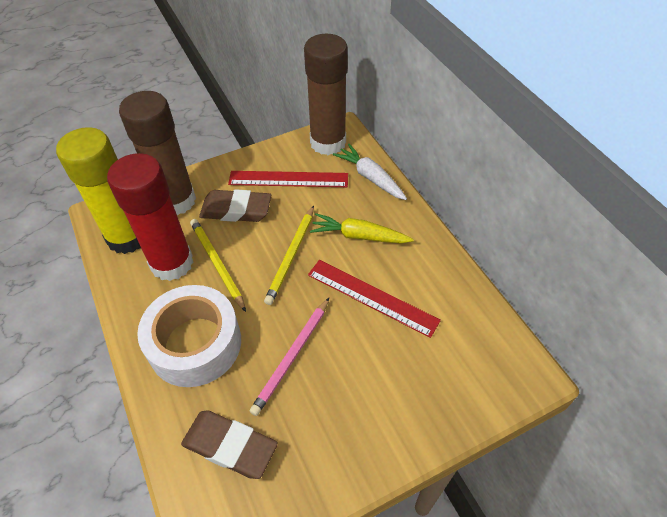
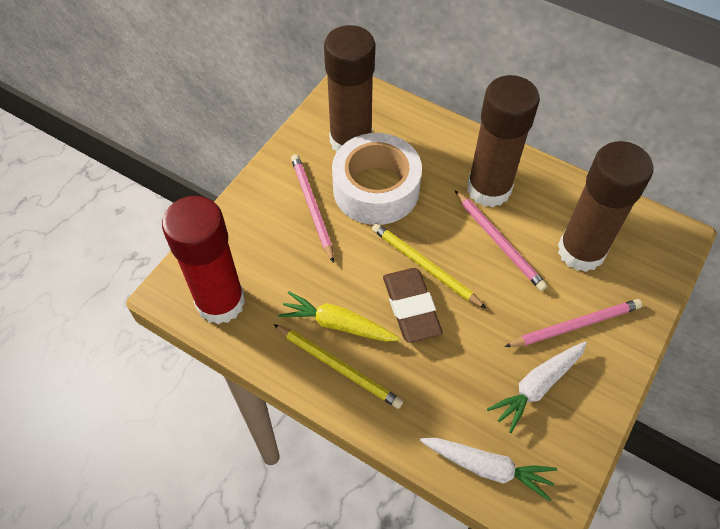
brown eraser: 2 -> 1
brown glue stick: 2 -> 3
pink pencil: 1 -> 3
red ruler: 2 -> 0
white carrot: 1 -> 2
yellow glue stick: 1 -> 0

